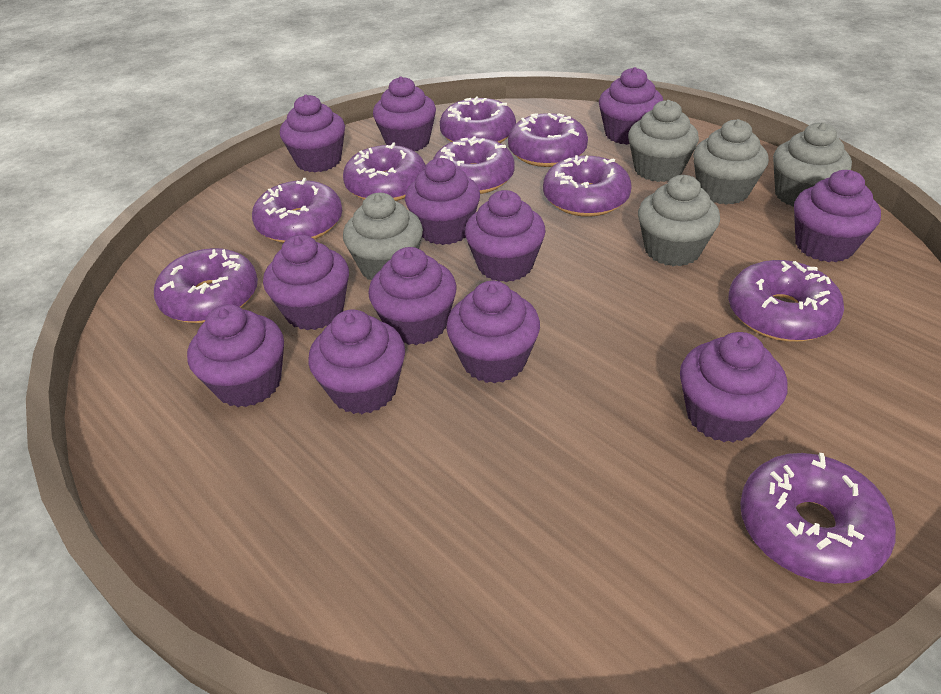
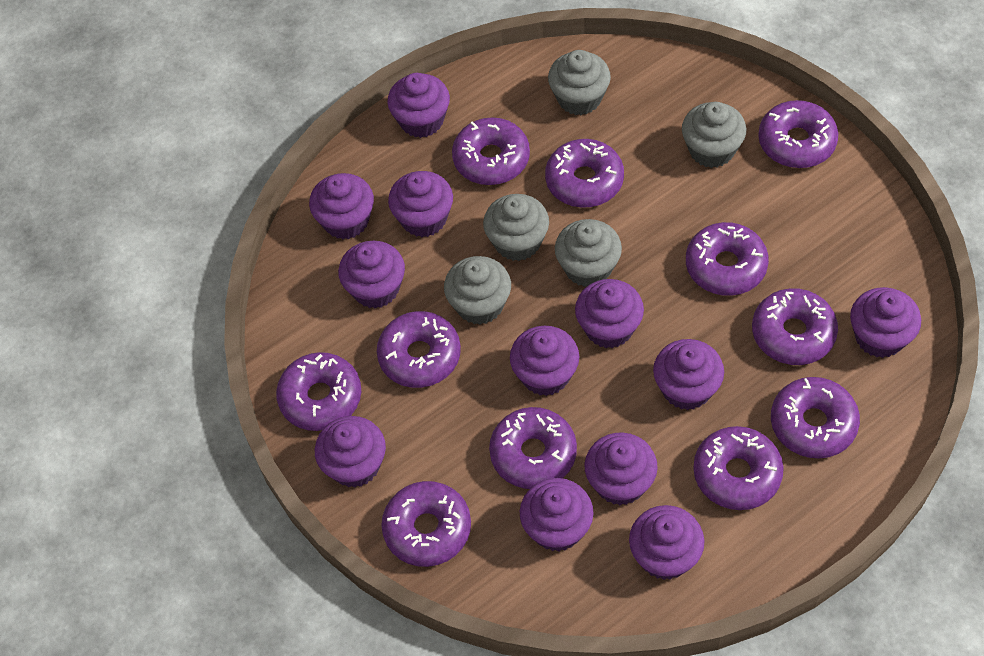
purple donut: 9 -> 11

